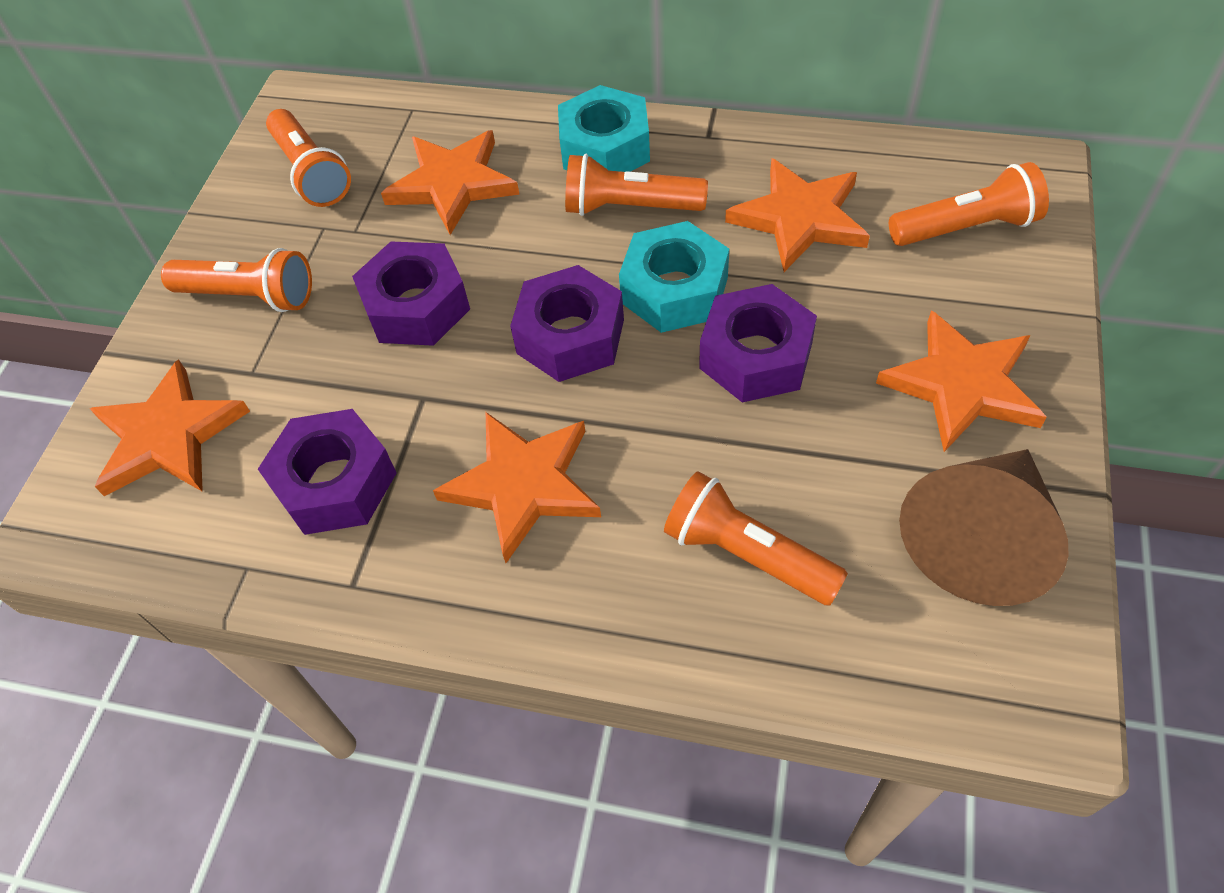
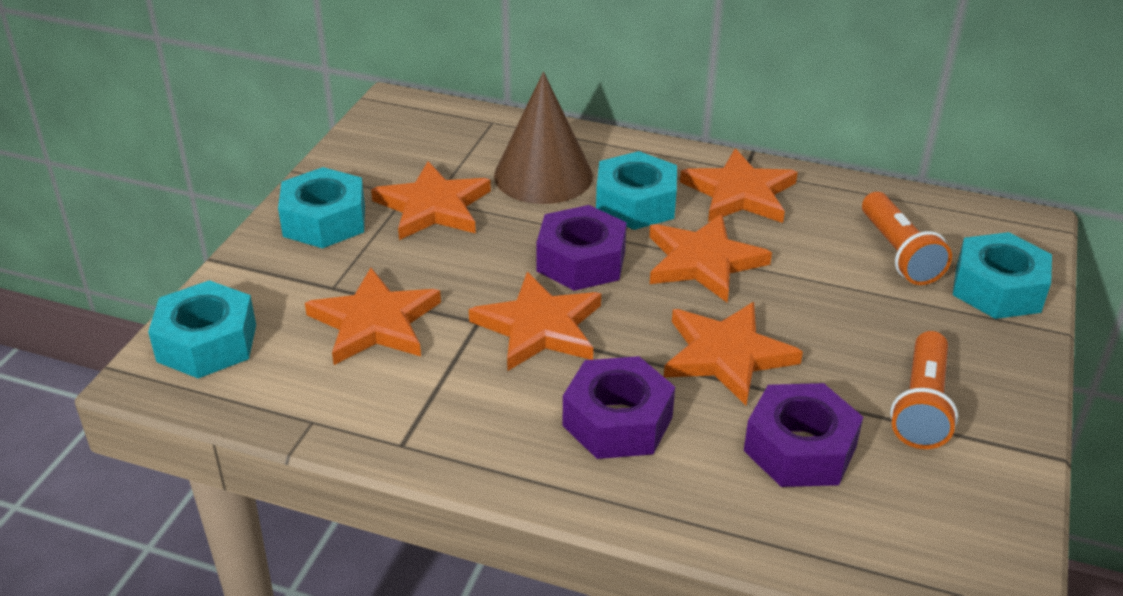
orange flashlight: 5 -> 2
orange star: 5 -> 6
purple nut: 4 -> 3
turquoise nut: 2 -> 4

